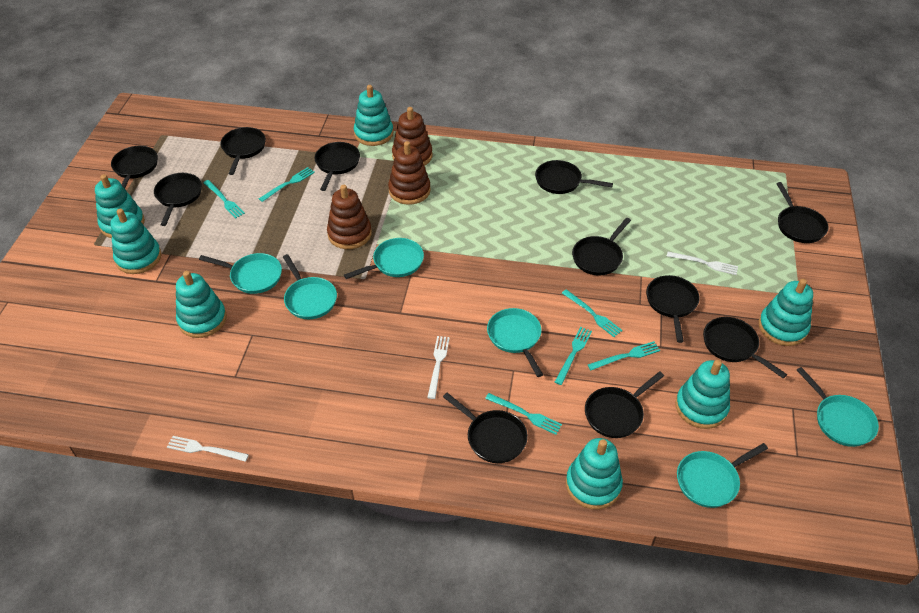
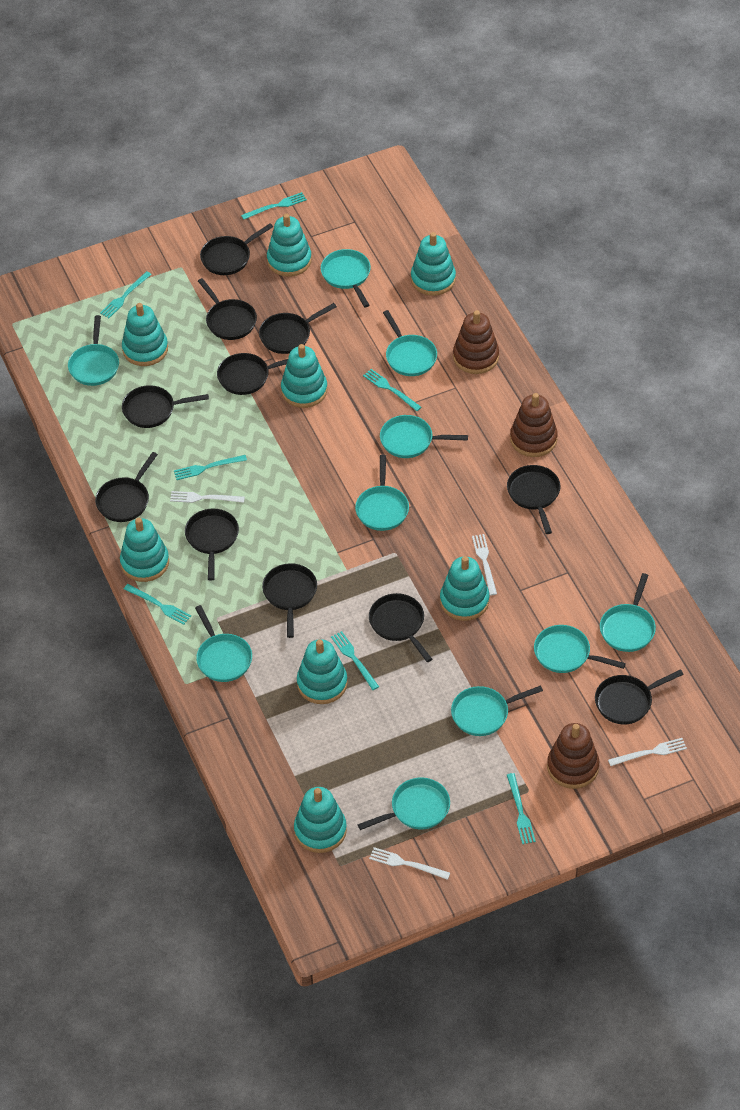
turquoise fork: 6 -> 7
turquoise pan: 6 -> 10
turquoise stacking toy: 7 -> 8
white fork: 3 -> 4

